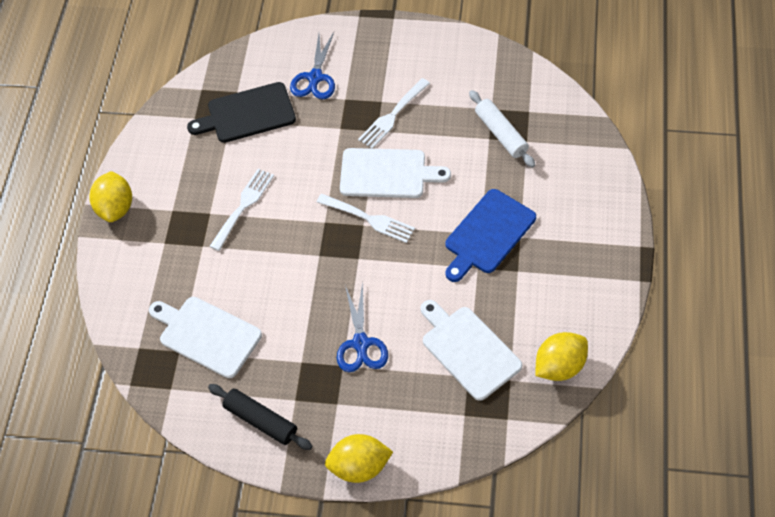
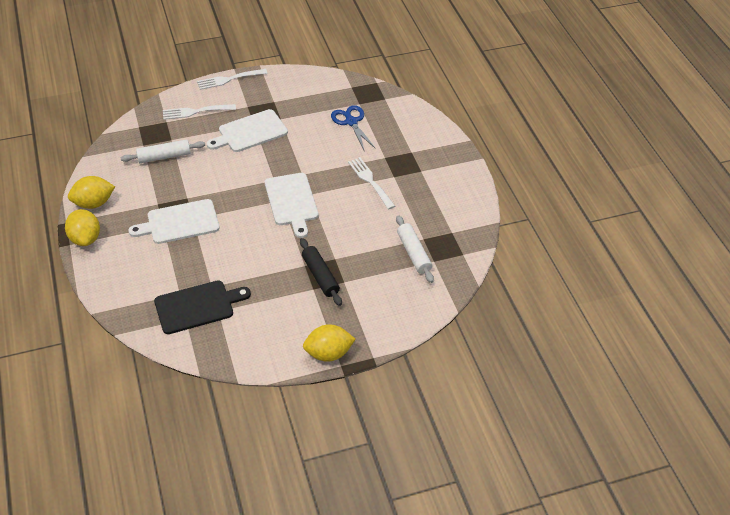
blue cutting board: 1 -> 0
blue scissors: 2 -> 1
white rolling pin: 1 -> 2

